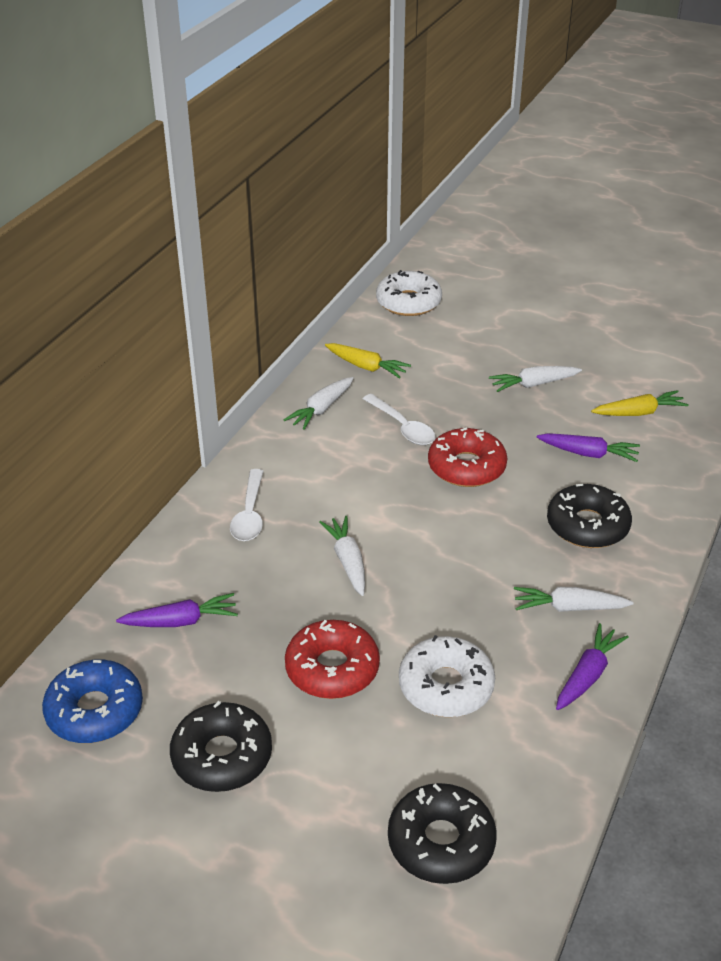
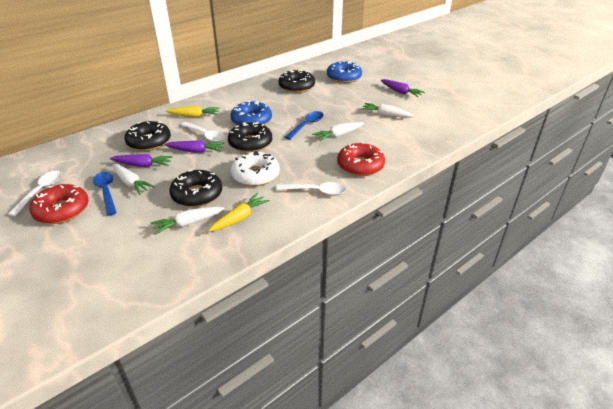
black donut: 3 -> 4
blue donut: 1 -> 2
blue spoon: 0 -> 2
white donut: 2 -> 1
white spoon: 2 -> 3

